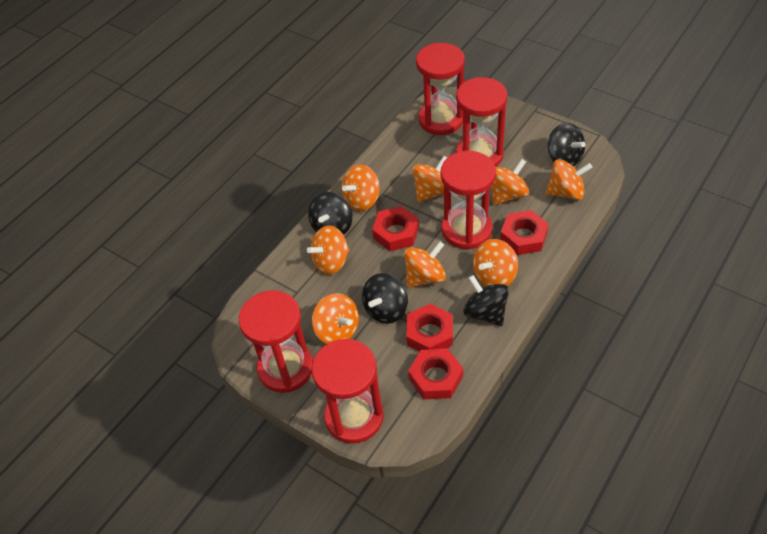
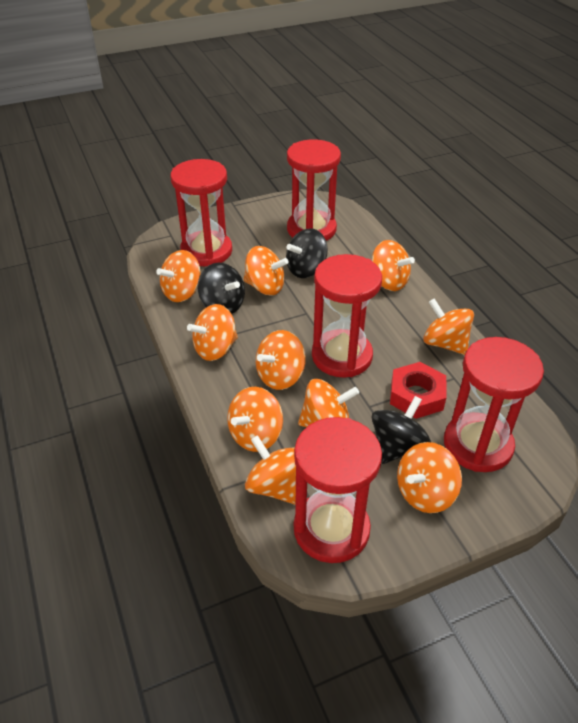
black spinning top: 4 -> 3
orange spinning top: 8 -> 10
red nut: 4 -> 1

